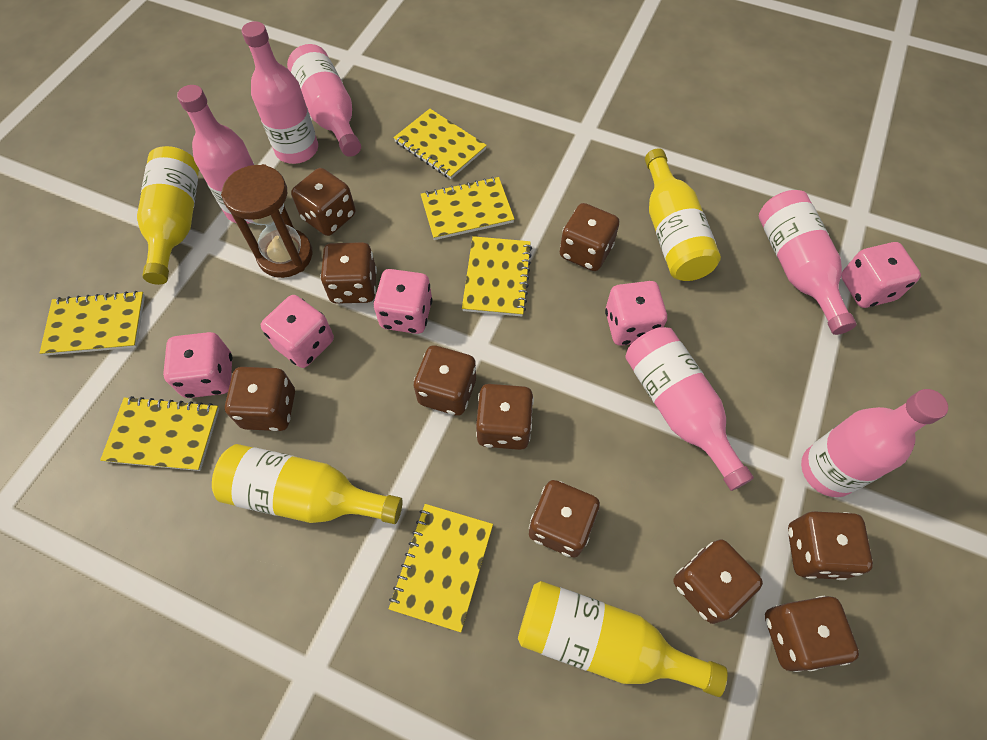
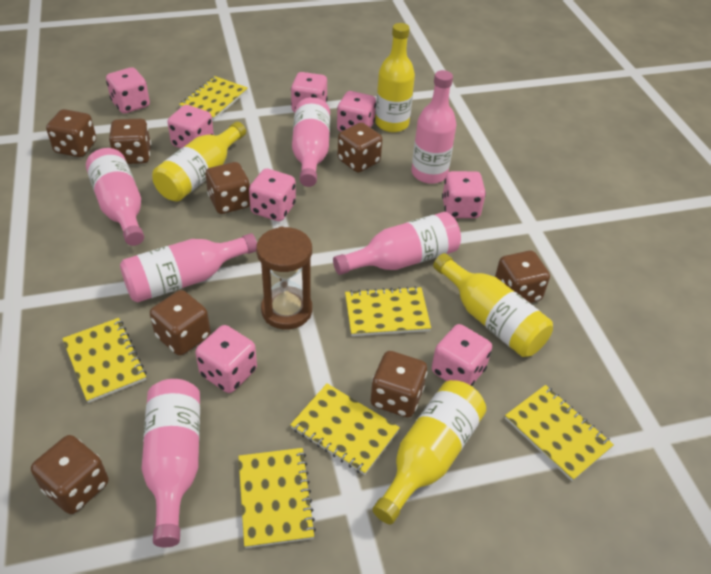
brown dice: 10 -> 8
pink dice: 5 -> 8

